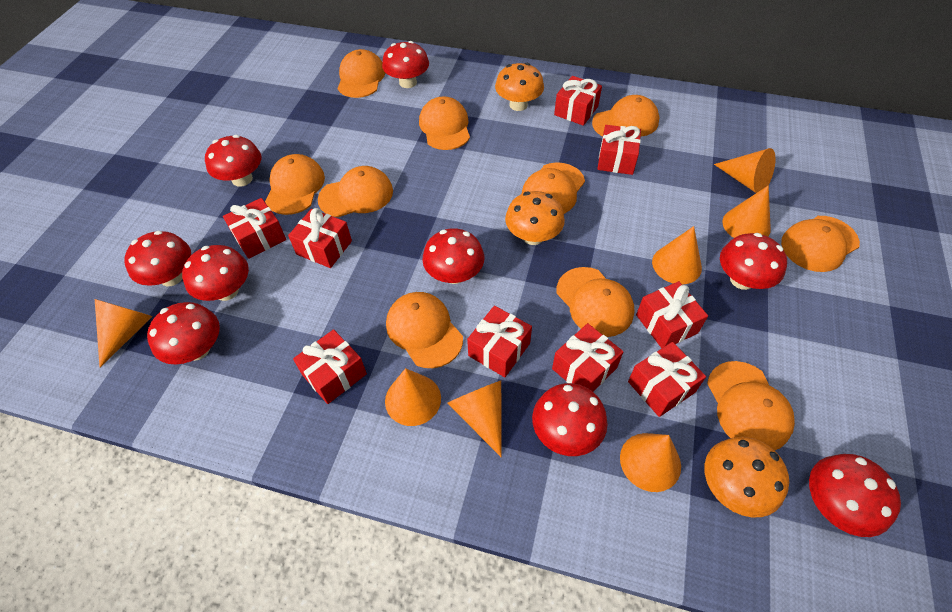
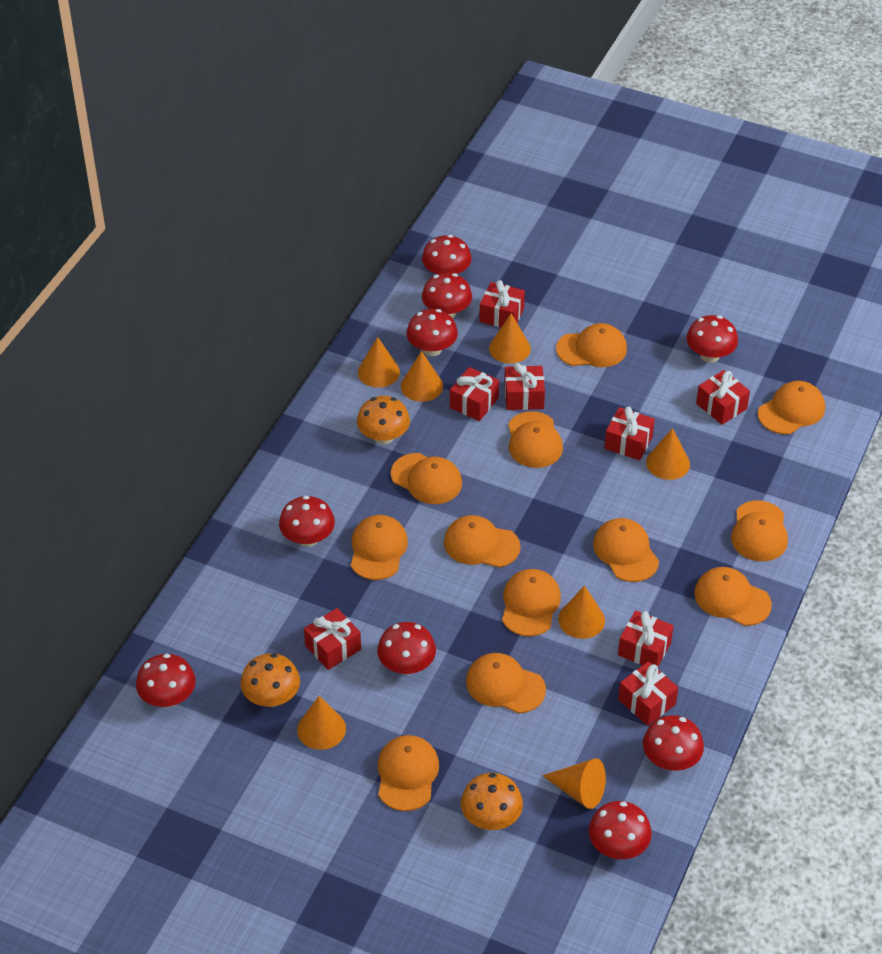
orange cap: 10 -> 12
red gift: 9 -> 8

